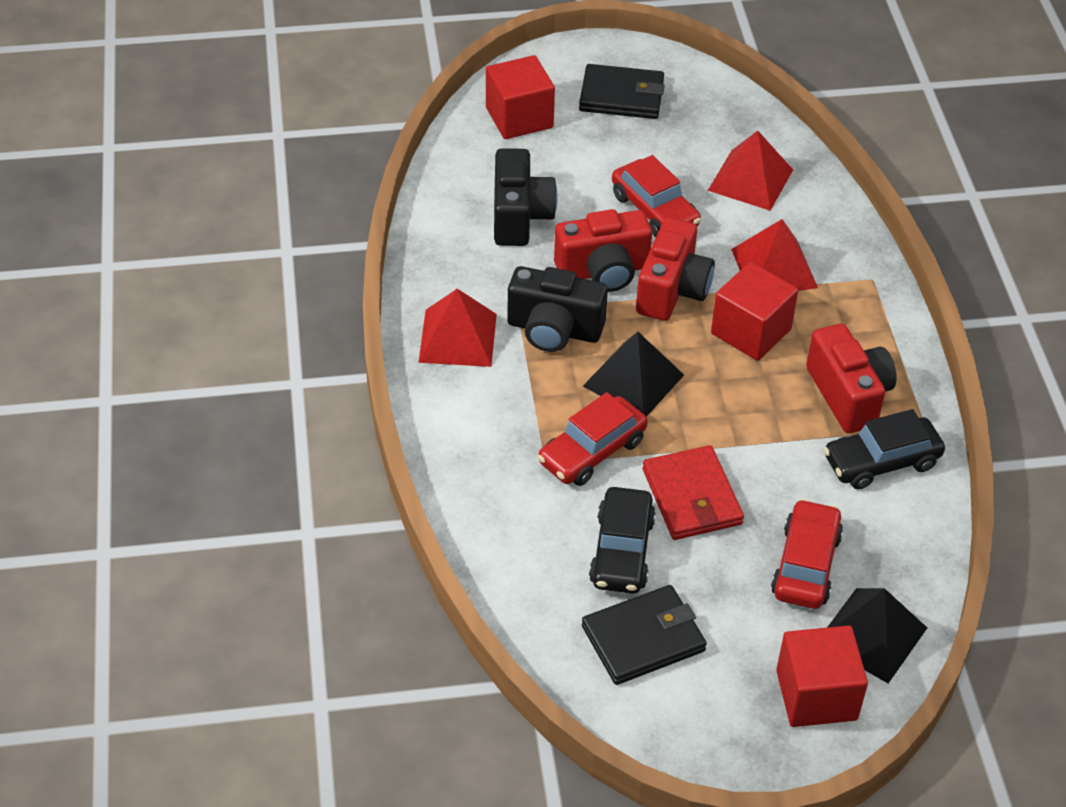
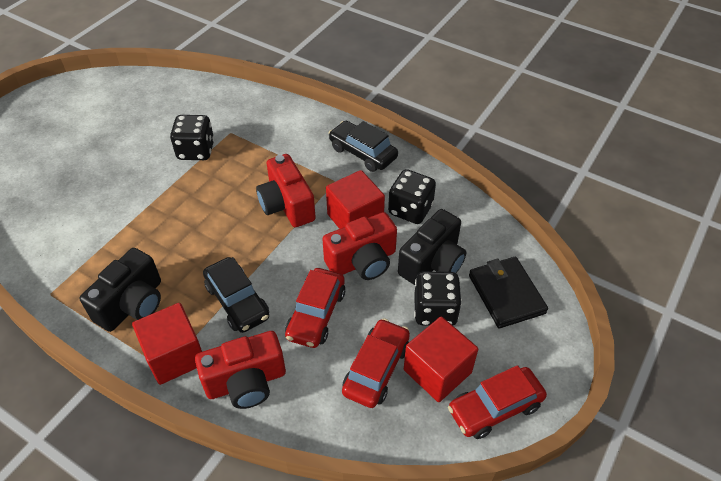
black dice: 0 -> 3
black pyramid: 2 -> 0
black wallet: 2 -> 1
red pyramid: 3 -> 0
red wallet: 1 -> 0

